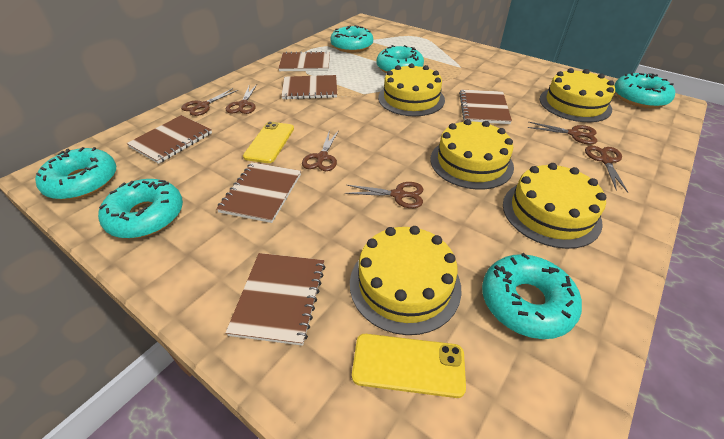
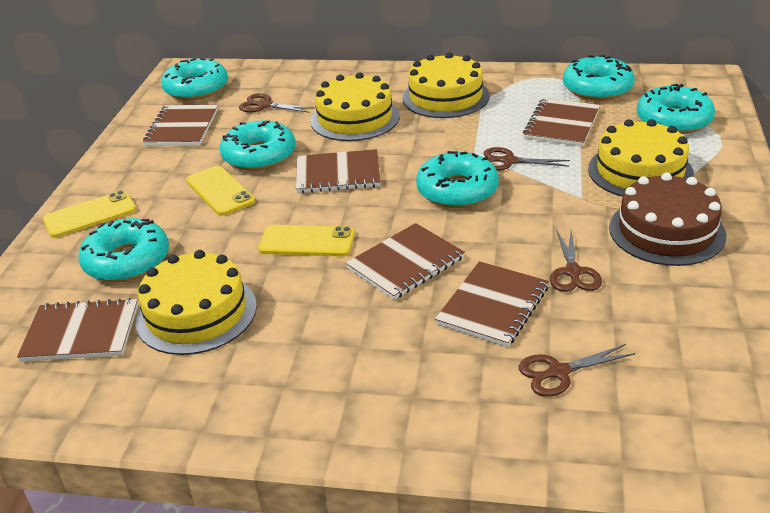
brown cake: 0 -> 1
brown scissors: 6 -> 4
yellow cake: 5 -> 4
yellow phone: 2 -> 3

